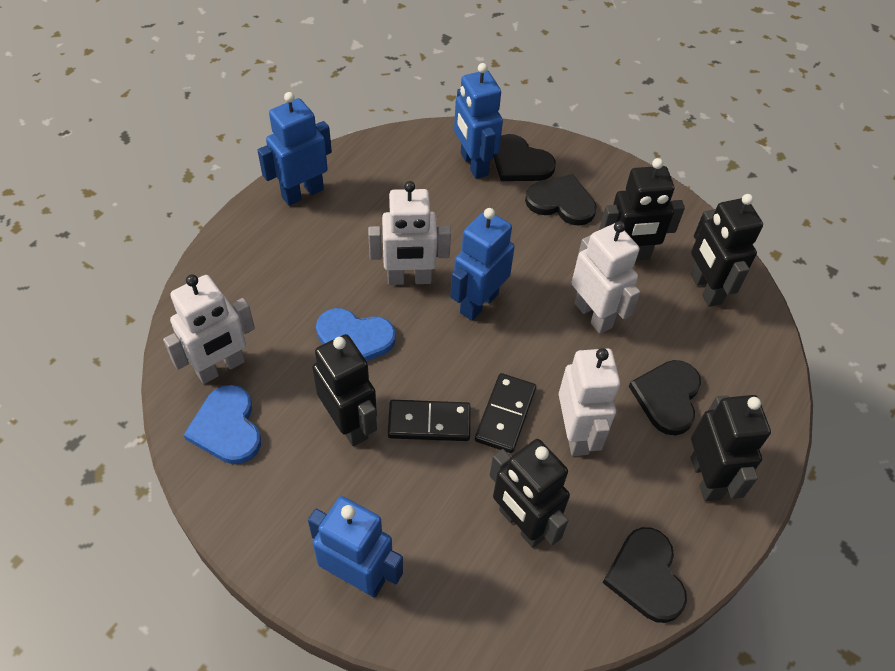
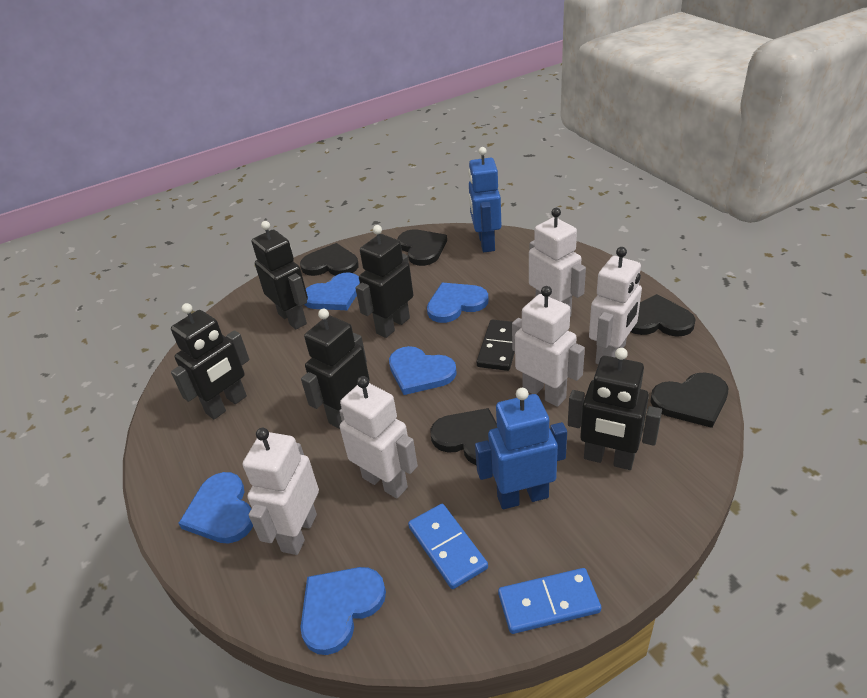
black domino: 2 -> 1
black heart: 4 -> 5
blue domino: 0 -> 2
blue heart: 2 -> 5
blue robot: 4 -> 2
white robot: 4 -> 5

